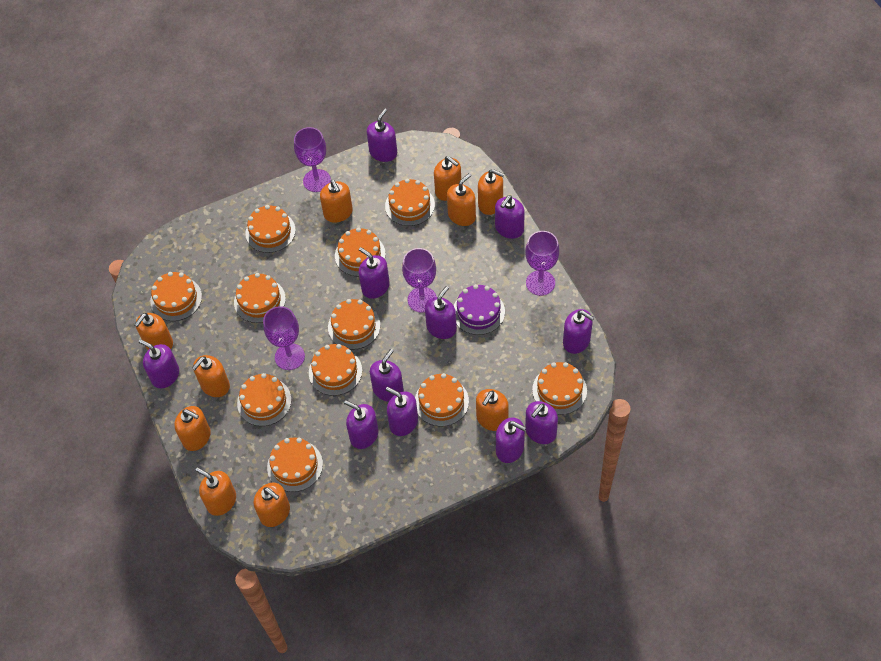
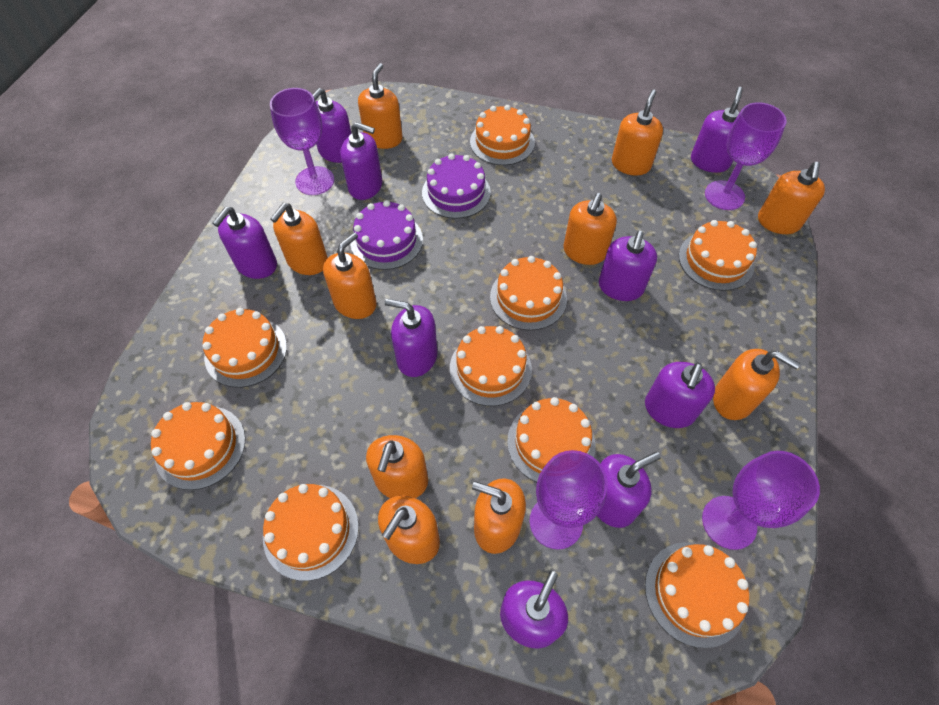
orange cake: 11 -> 9
purple cake: 1 -> 2
purple soap dispenser: 11 -> 9

